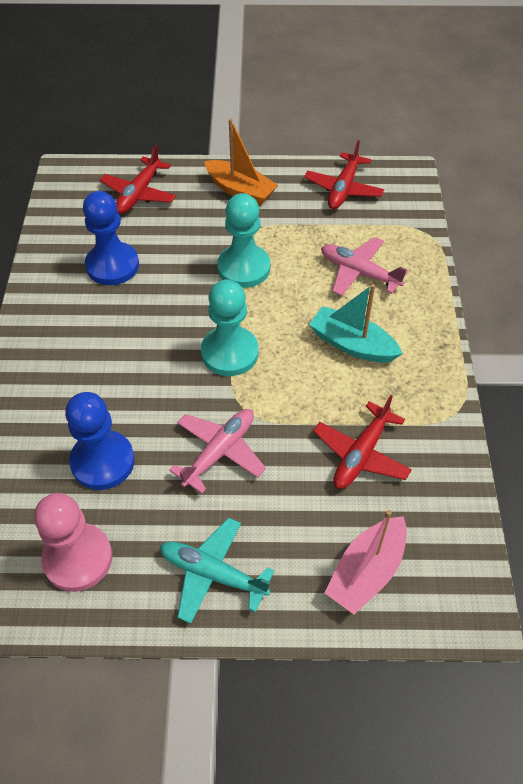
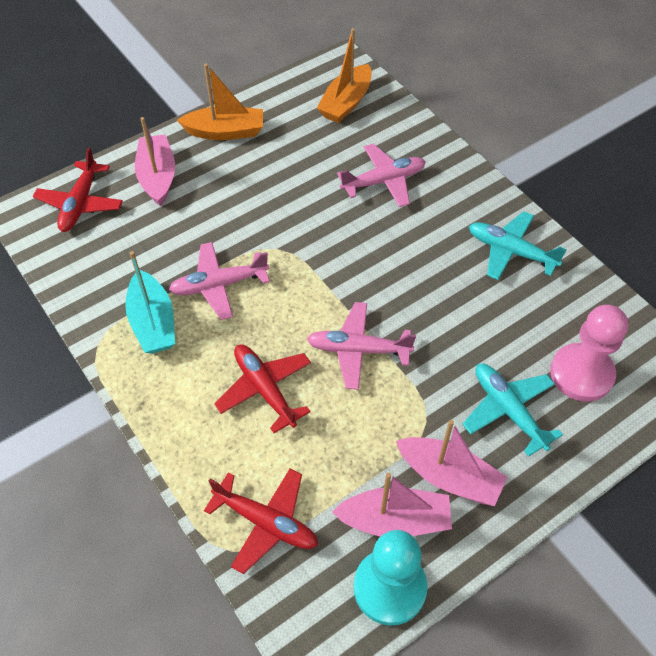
blue pawn: 2 -> 0
orange boat: 1 -> 2
pink boat: 1 -> 3
pink plane: 2 -> 3
turquoise pawn: 2 -> 1
turquoise plane: 1 -> 2

